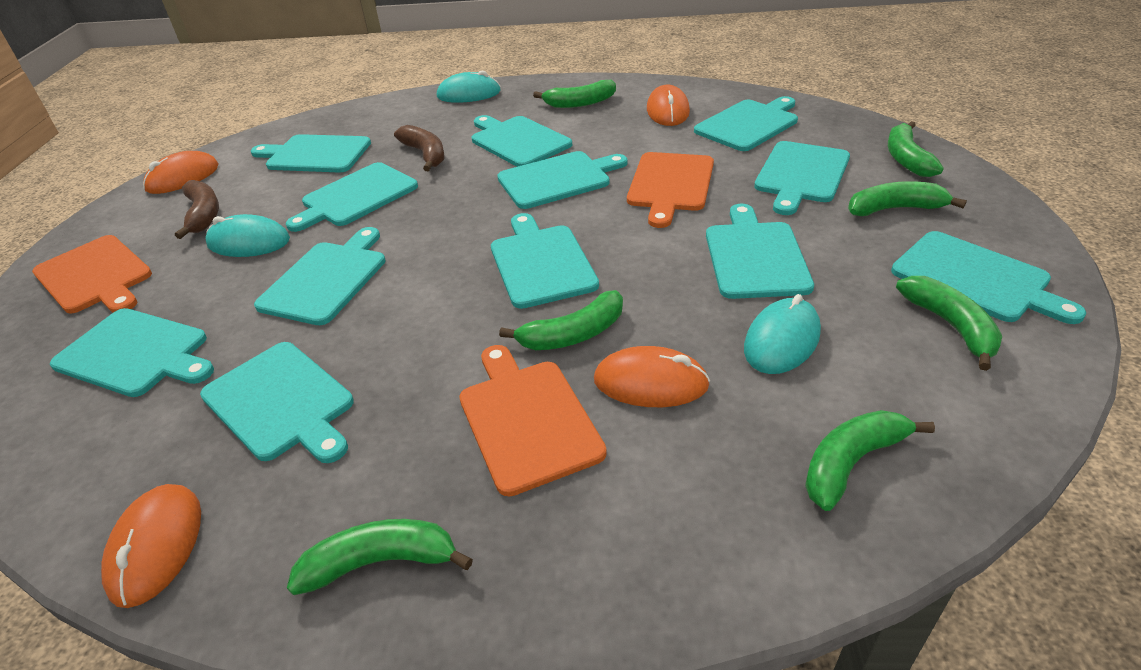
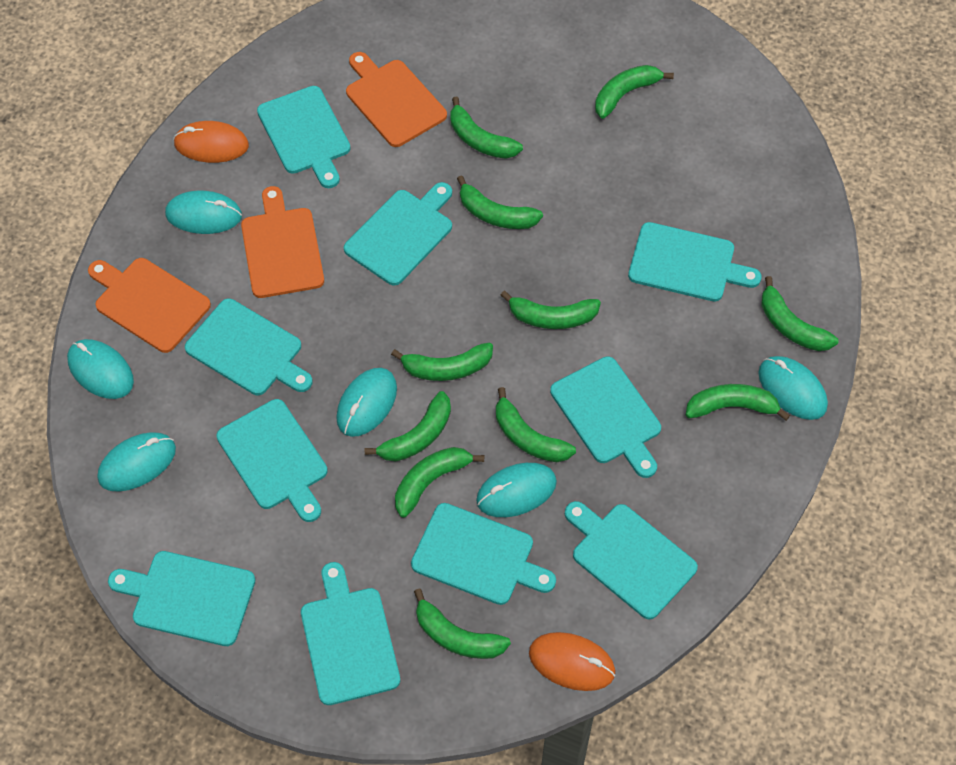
brown banana: 2 -> 0
green banana: 7 -> 11
orange mouse: 4 -> 2
turquoise cutting board: 12 -> 10
turquoise mouse: 3 -> 6

